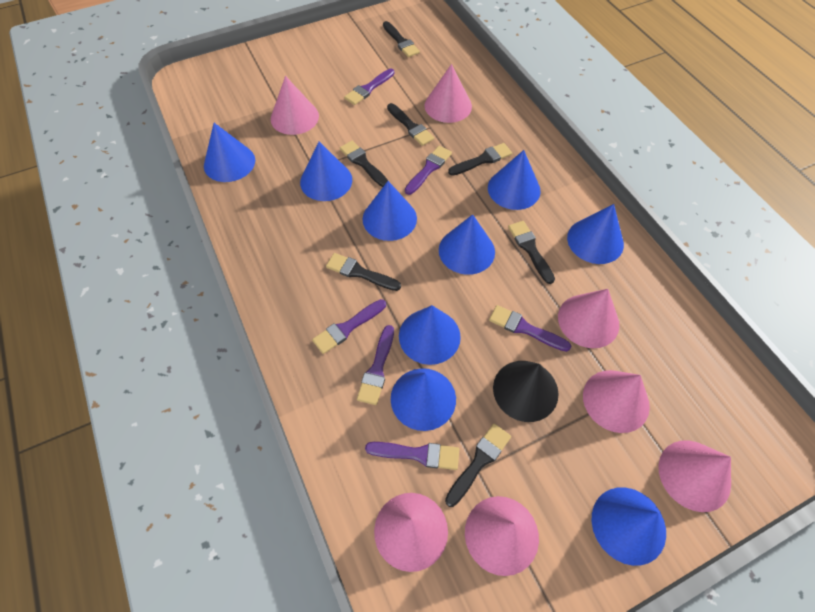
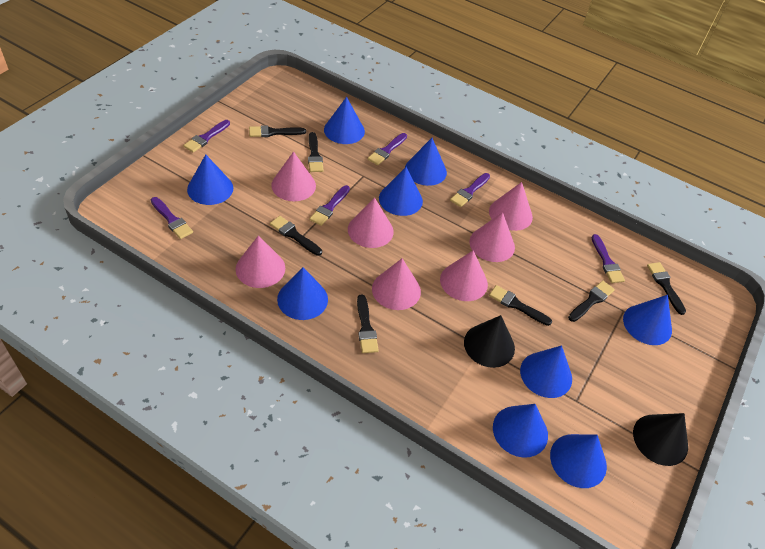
black cone: 1 -> 2

